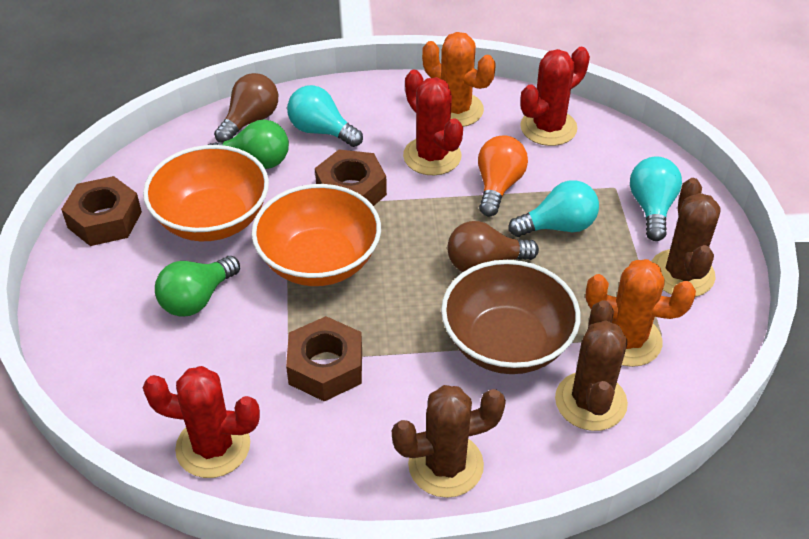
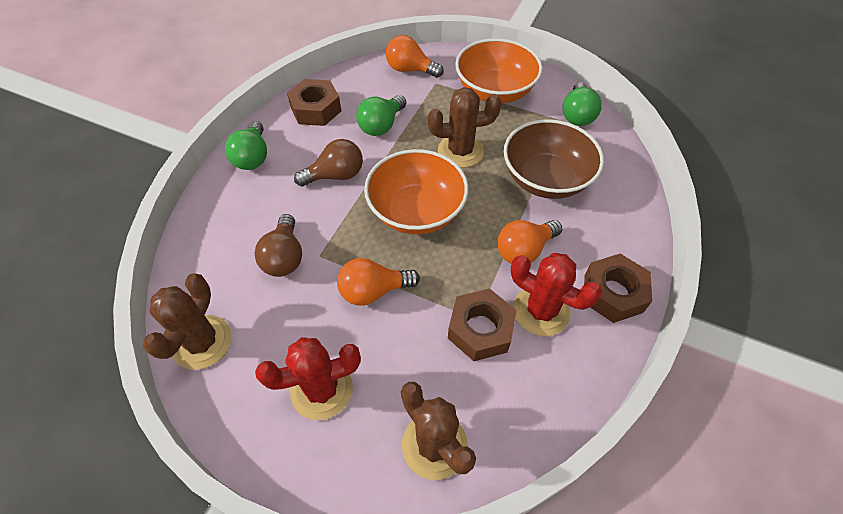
green light bulb: 2 -> 3
orange cactus: 2 -> 0
orange light bulb: 1 -> 3
red cactus: 3 -> 2
turquoise light bulb: 3 -> 0

